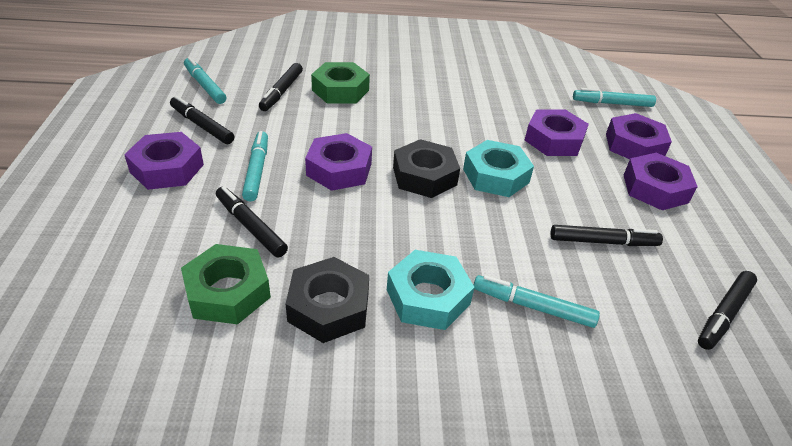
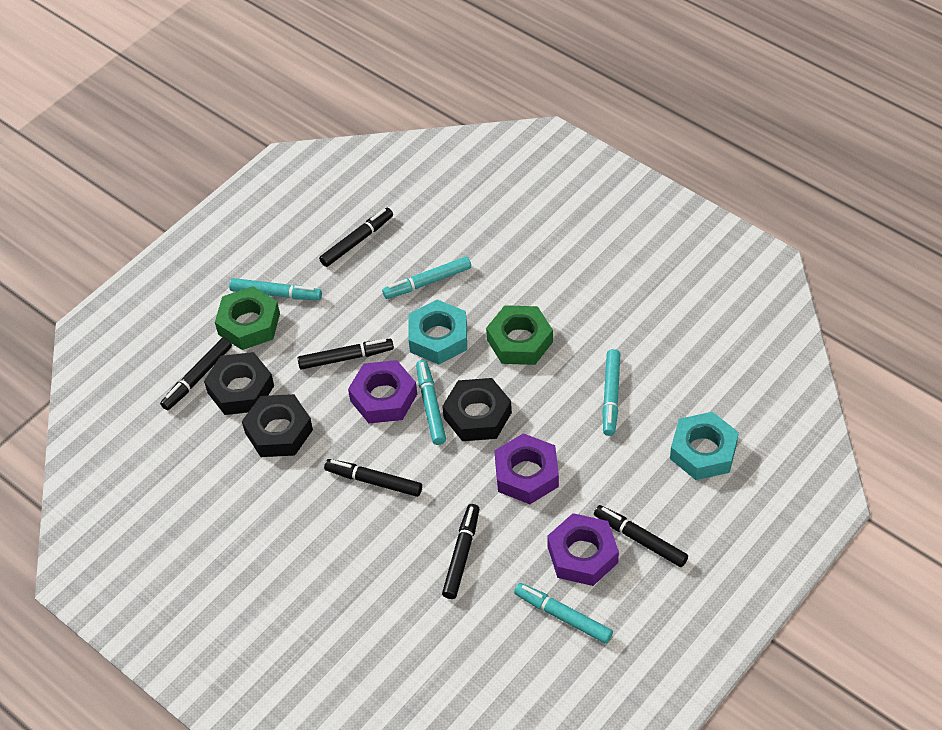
black marker: 5 -> 6
black nut: 2 -> 3
purple nut: 5 -> 3
turquoise marker: 4 -> 5

